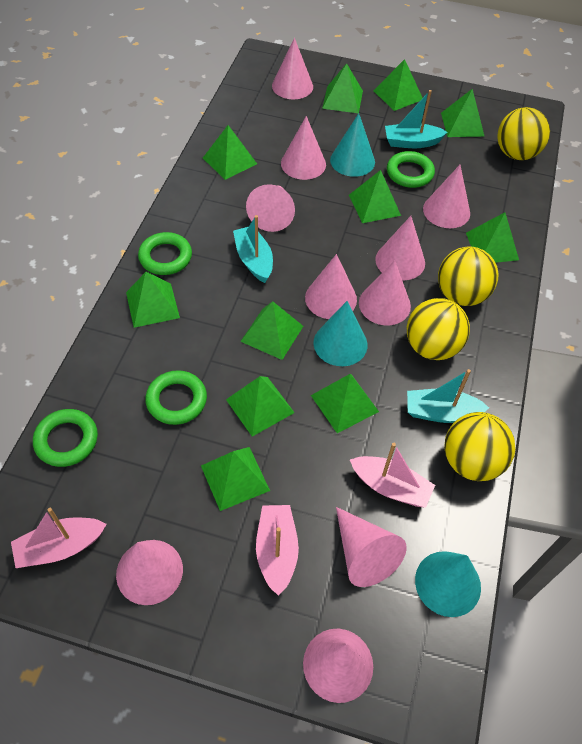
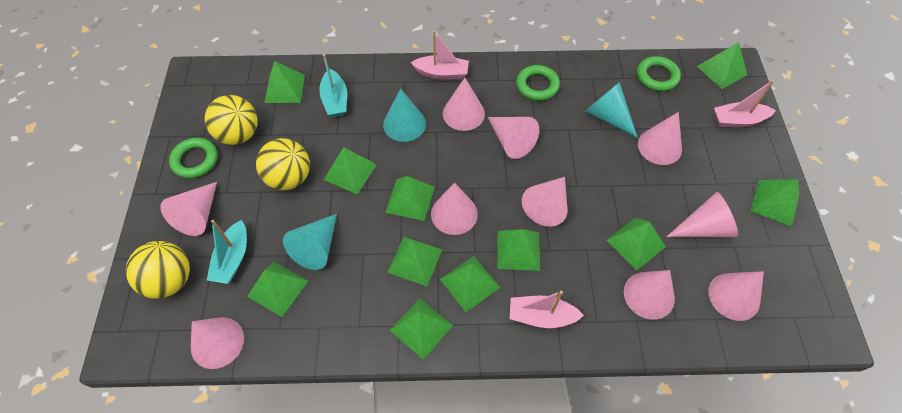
green ring: 4 -> 3
turquoise boat: 3 -> 2
yellow ball: 4 -> 3

